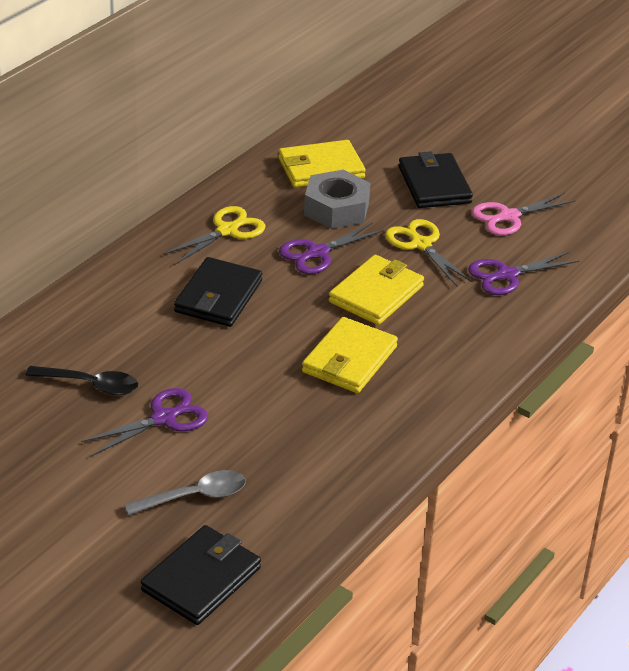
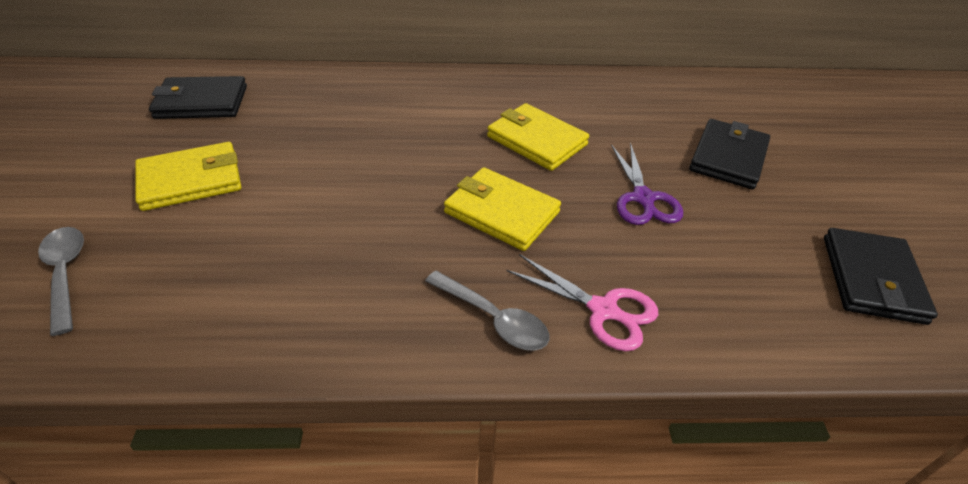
black spoon: 1 -> 0
grey nut: 1 -> 0
grey spoon: 1 -> 2
purple scissors: 3 -> 1
yellow scissors: 2 -> 0

